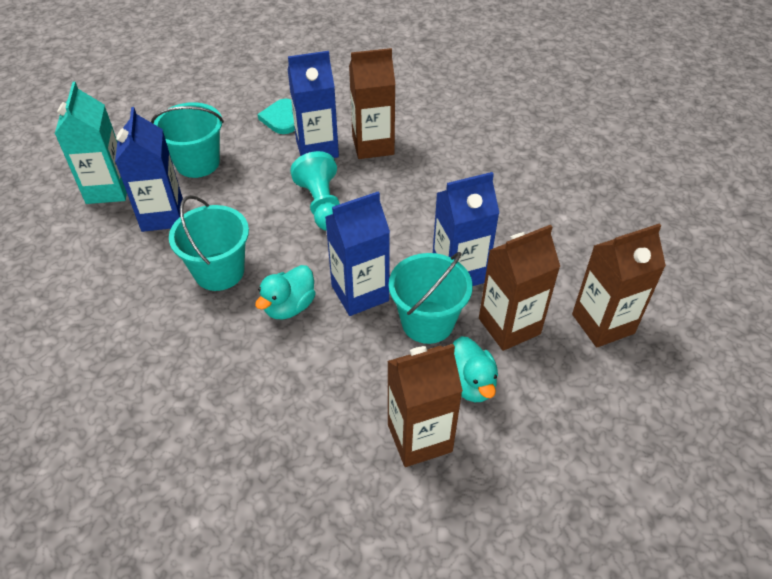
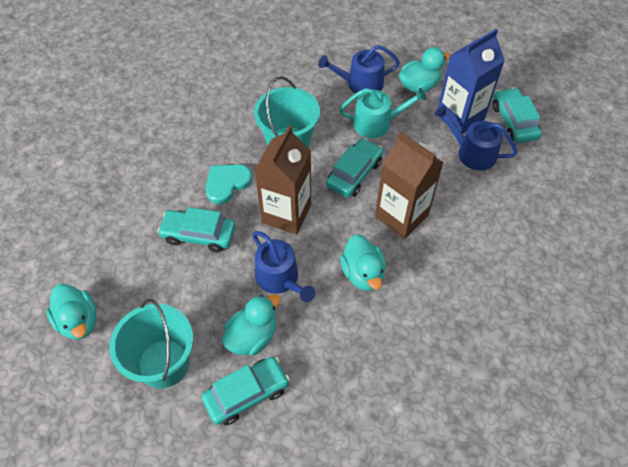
blue carton: 4 -> 1
blue watering can: 0 -> 3
brown carton: 4 -> 2
turquoise bucket: 3 -> 2
turquoise car: 0 -> 4
turquoise carton: 1 -> 0
turquoise duck: 2 -> 4
turquoise pawn: 1 -> 0
turquoise watering can: 0 -> 1

